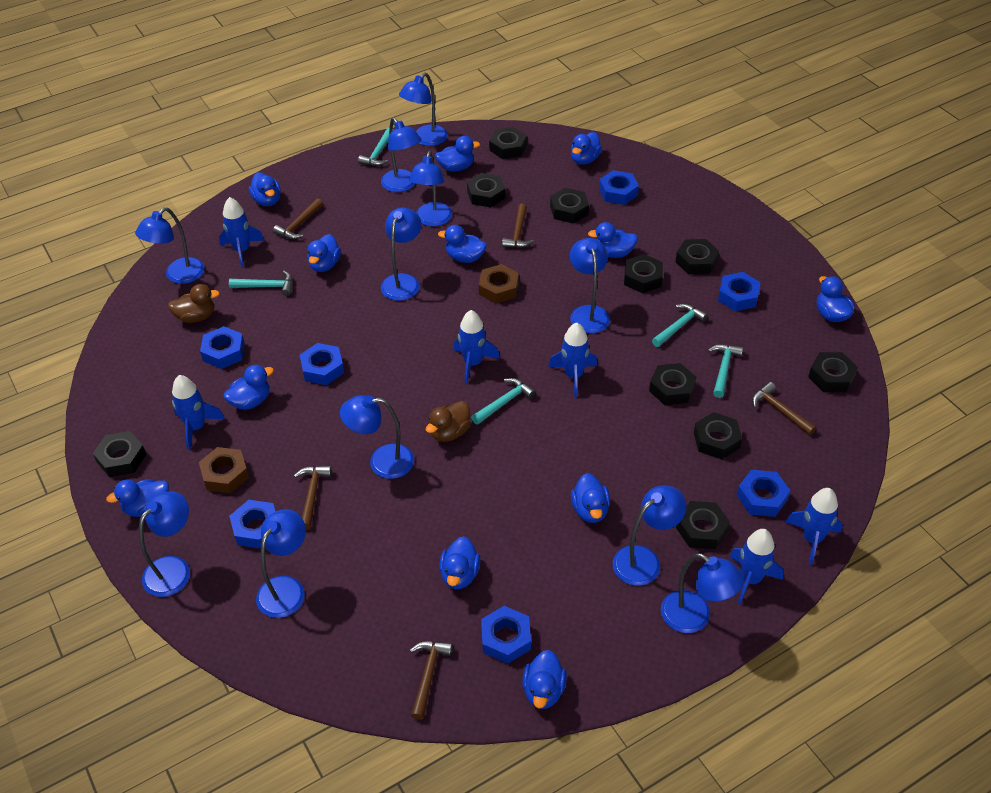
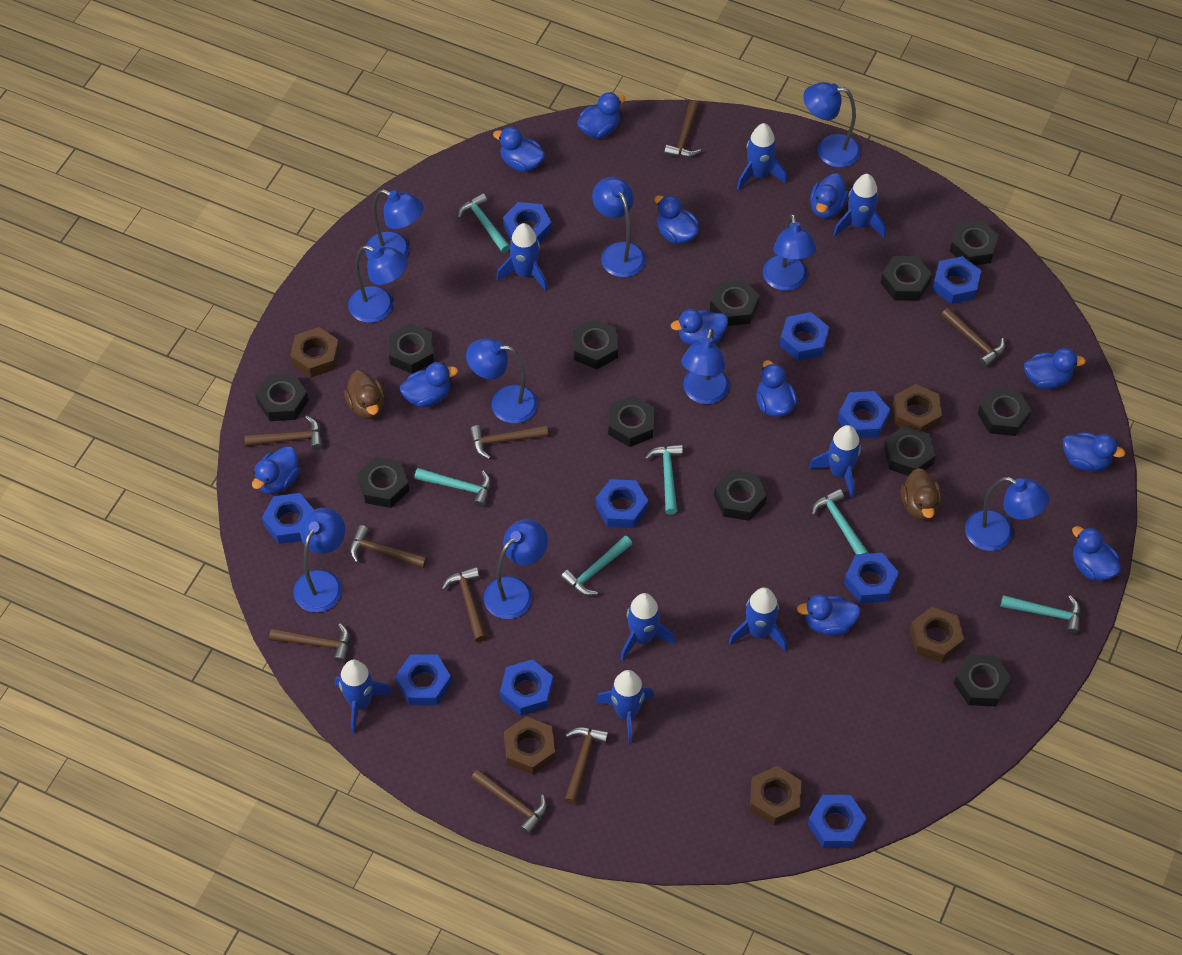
black nut: 10 -> 12
blue lamp: 11 -> 10
blue nut: 7 -> 10
blue rocket: 6 -> 8
brown hammer: 5 -> 9
brown nut: 2 -> 5
turquoise hammer: 5 -> 6

